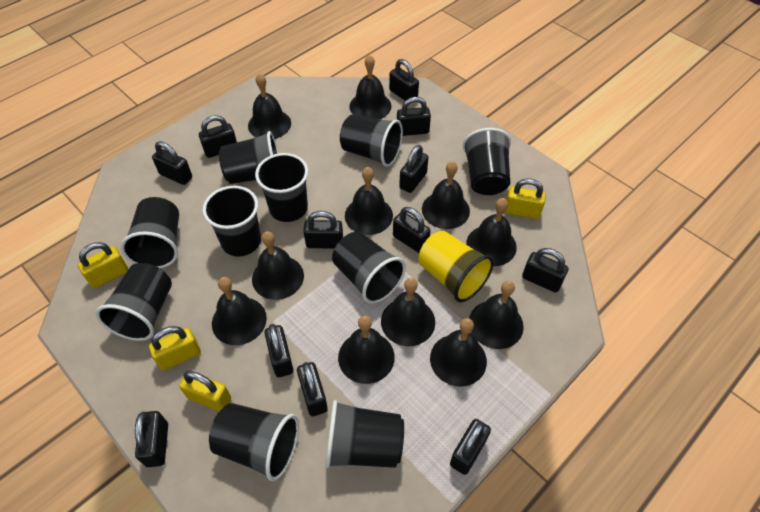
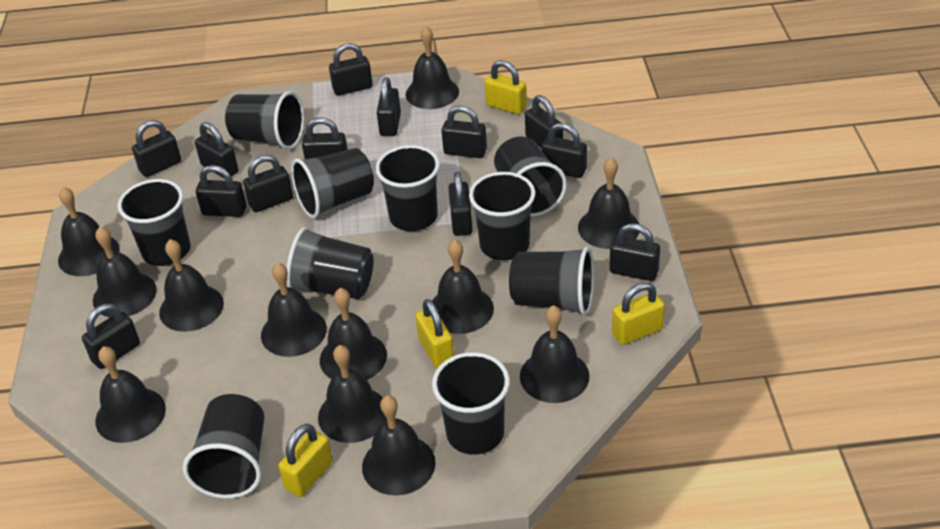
black bell: 11 -> 12
black padlock: 12 -> 13
yellow cup: 1 -> 0

